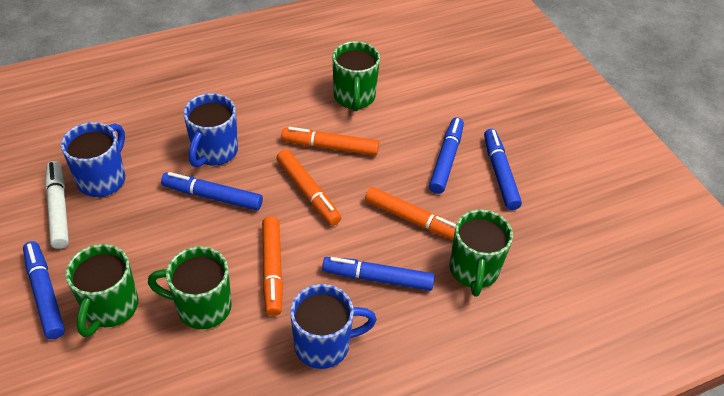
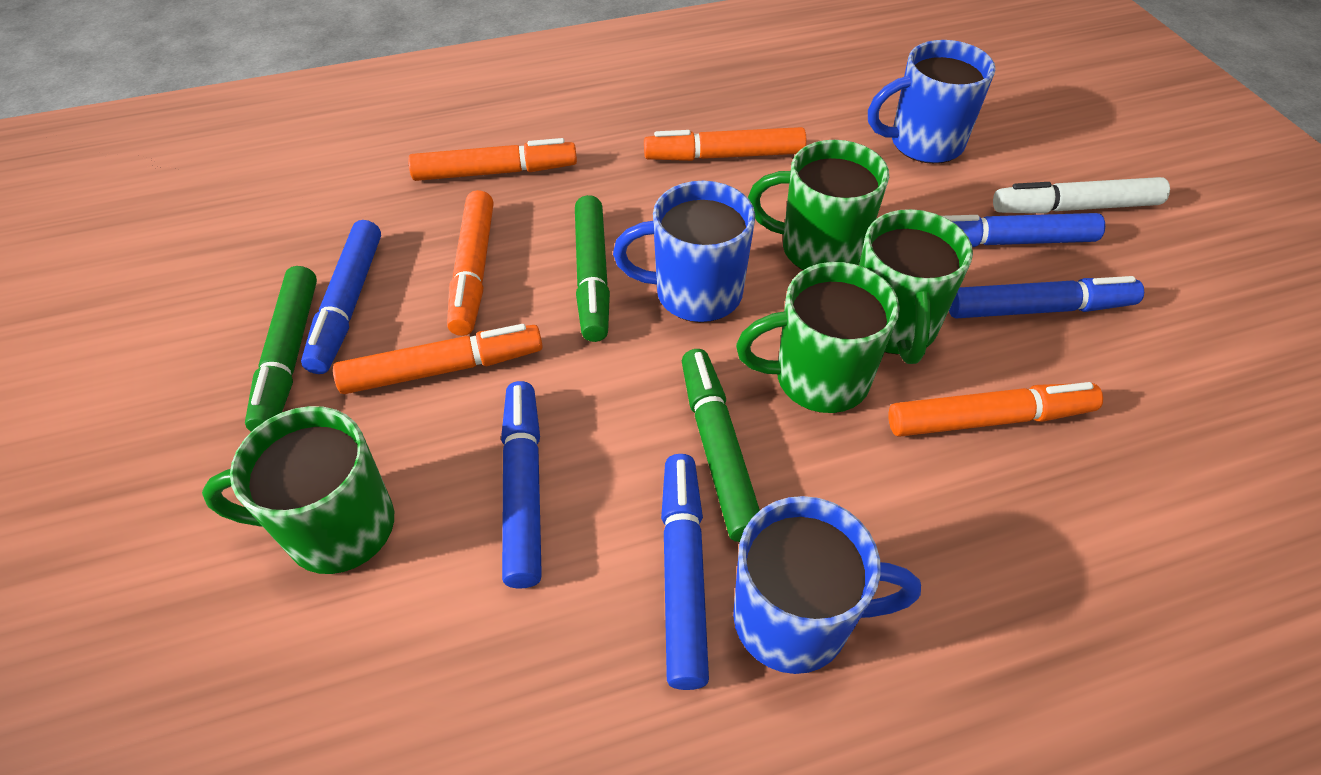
green marker: 0 -> 3
orange marker: 4 -> 5

